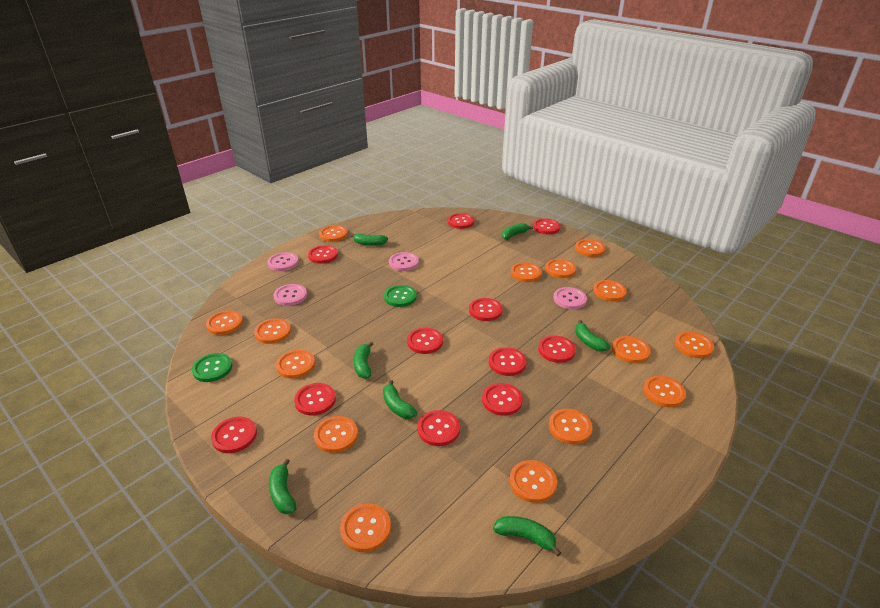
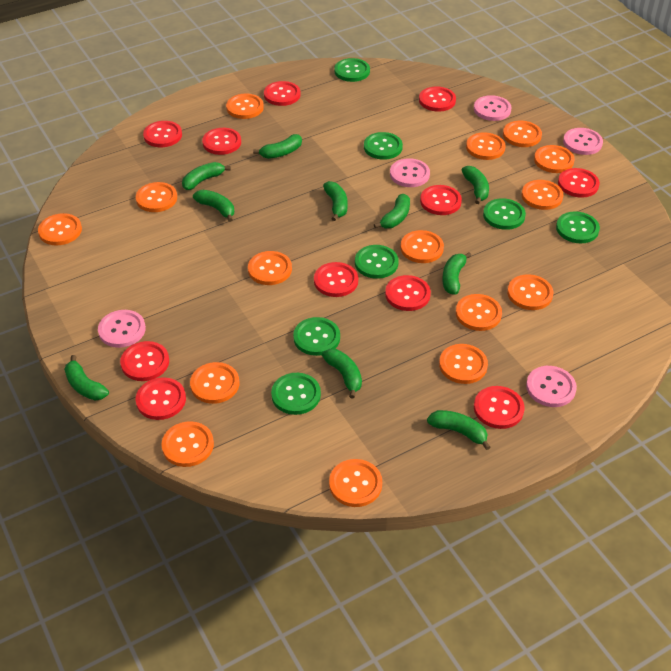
green banana: 7 -> 10
green button: 2 -> 7
pink button: 4 -> 5

